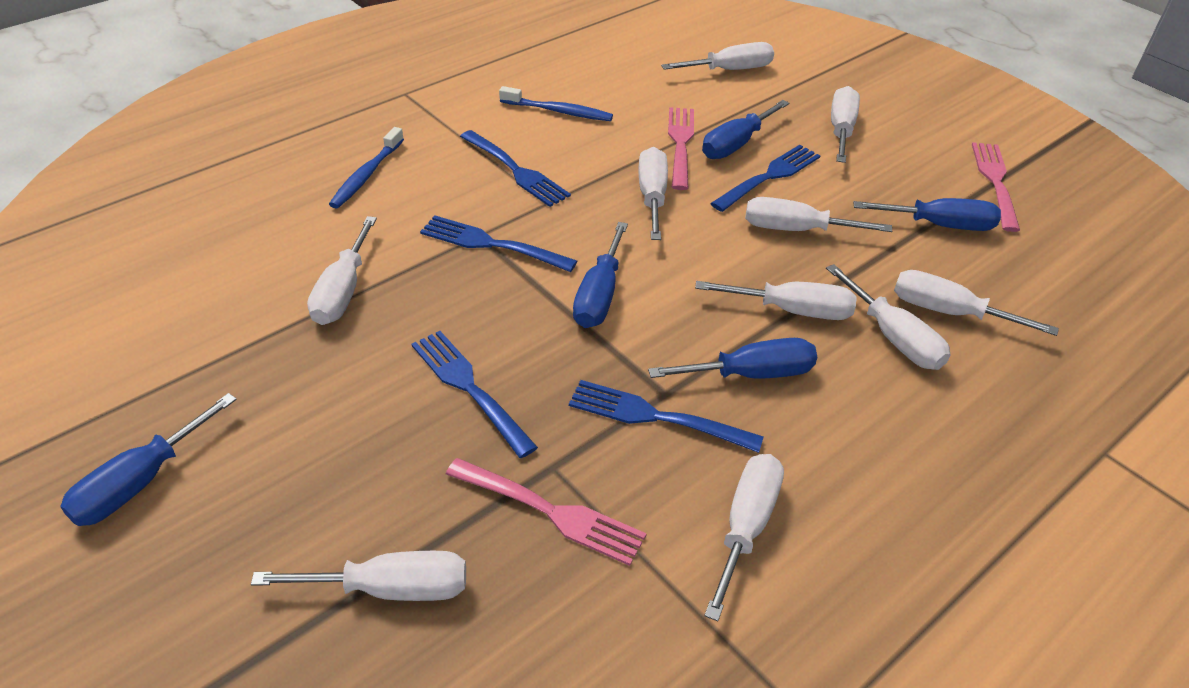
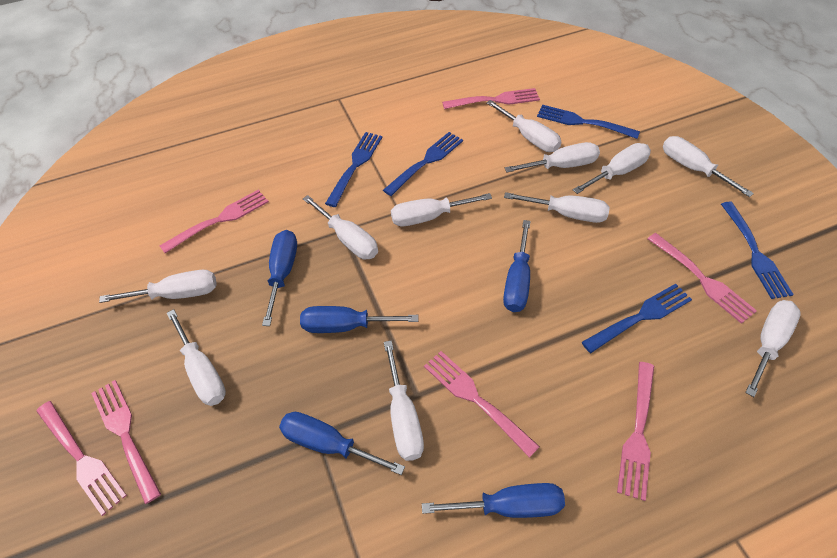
blue toothbrush: 2 -> 0
pink fork: 3 -> 7
white screwdriver: 10 -> 11

